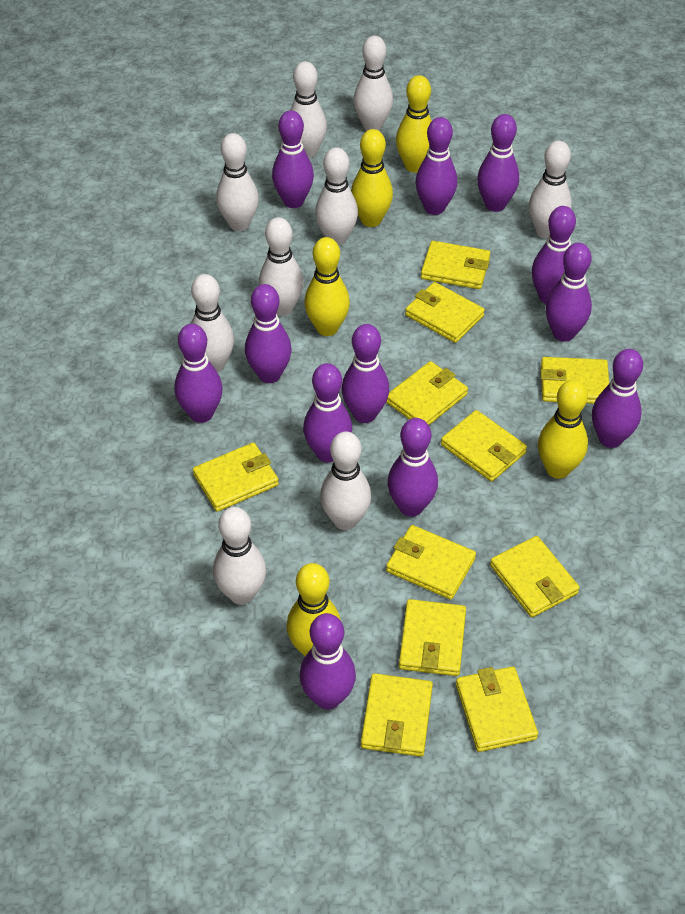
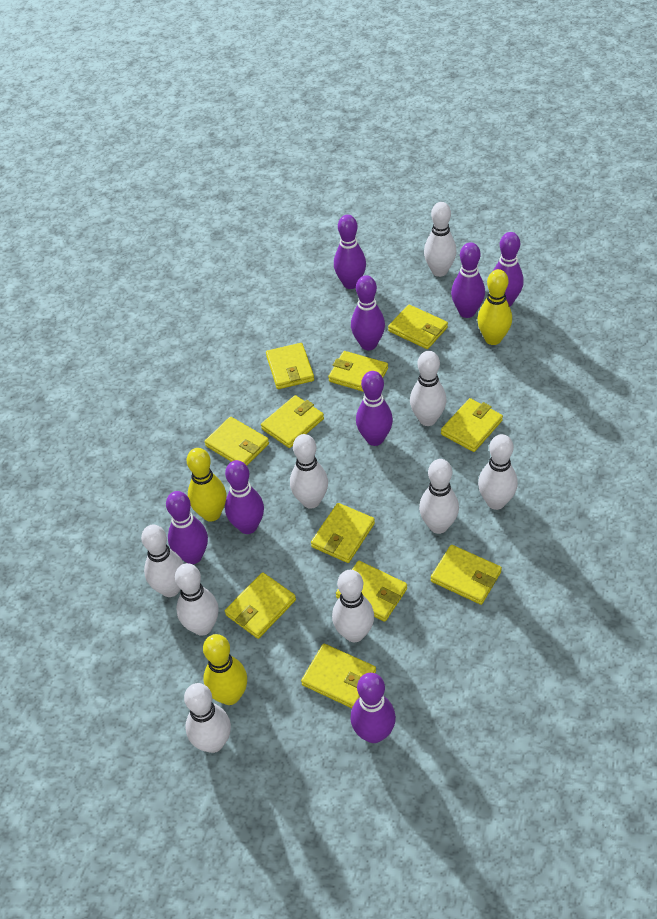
purple bowling pin: 12 -> 8
yellow bowling pin: 5 -> 3

